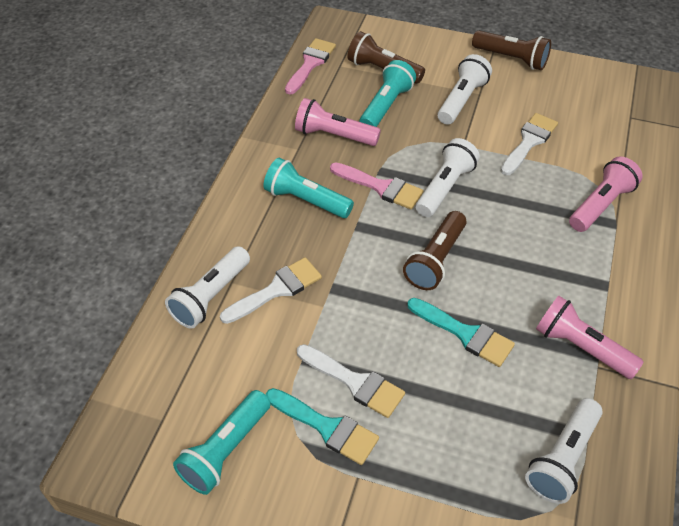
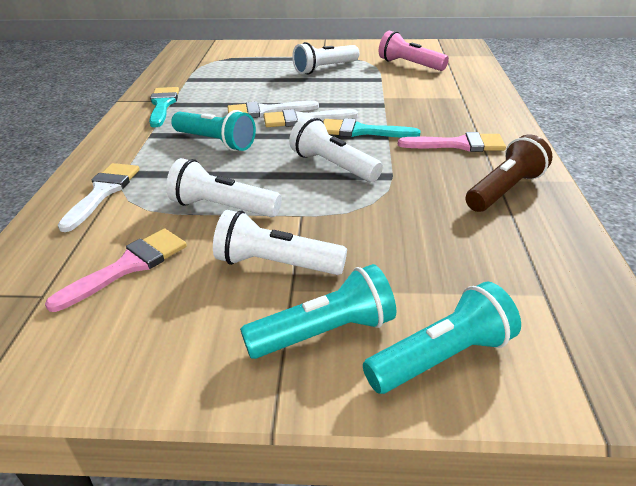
brown flashlight: 3 -> 1
pink flashlight: 3 -> 1

